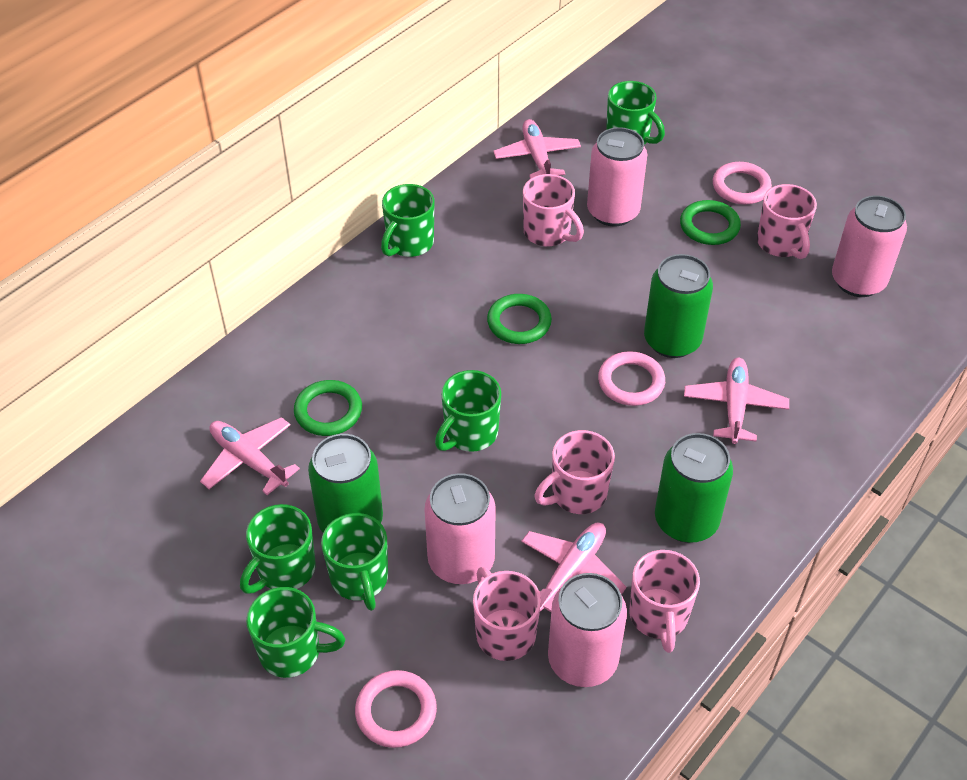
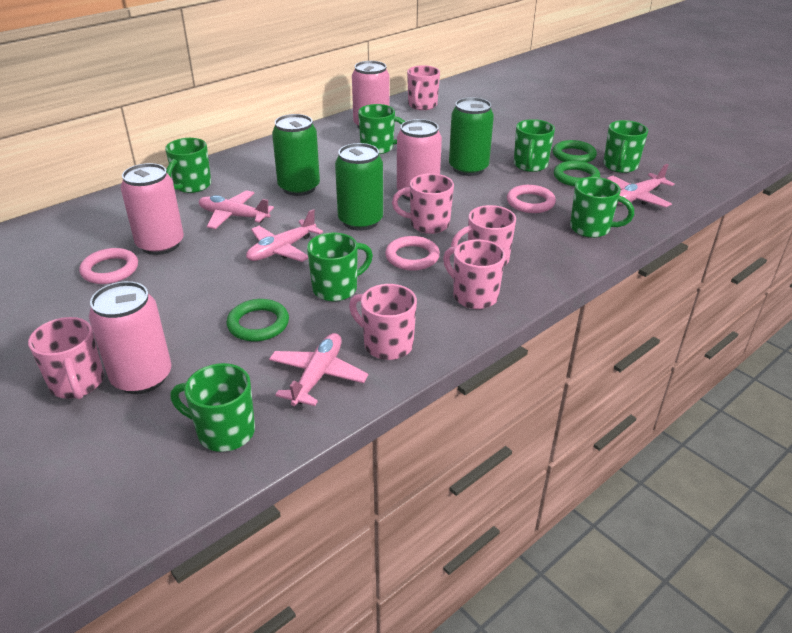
green mug: 6 -> 7
pink mug: 5 -> 6

